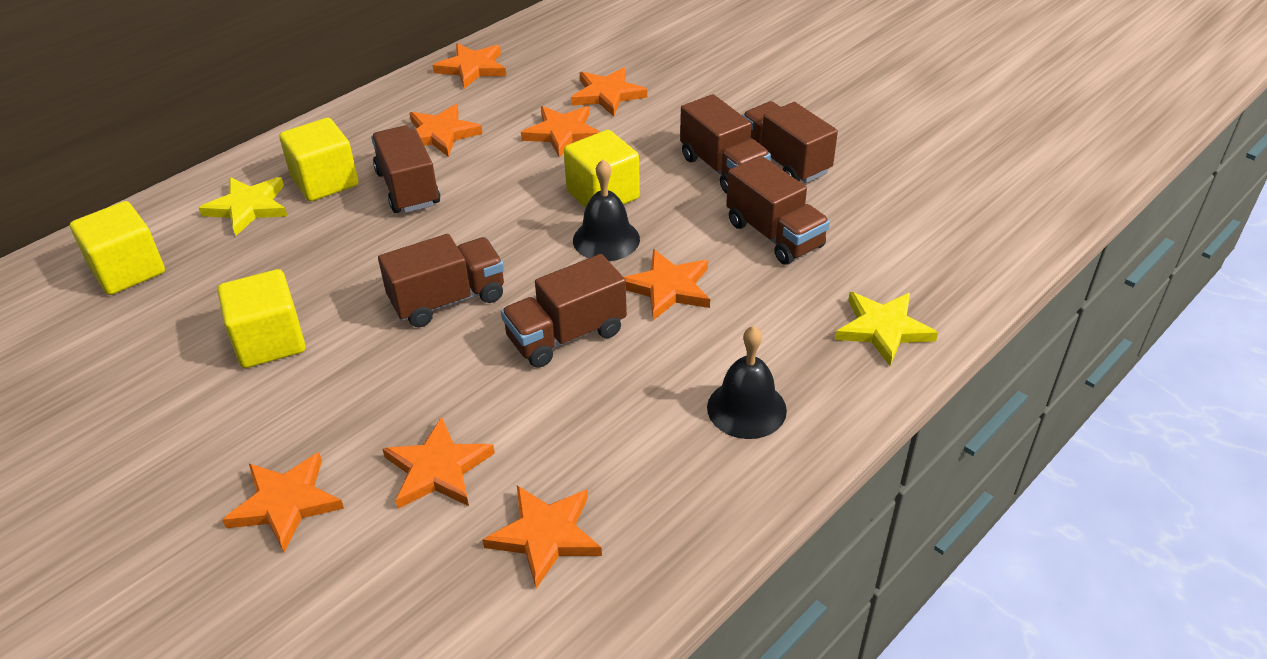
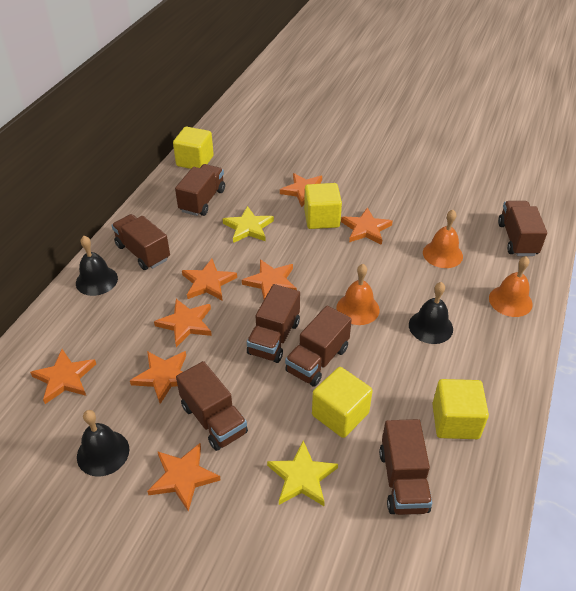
black bell: 2 -> 3
brown truck: 6 -> 7
orange bell: 0 -> 3

